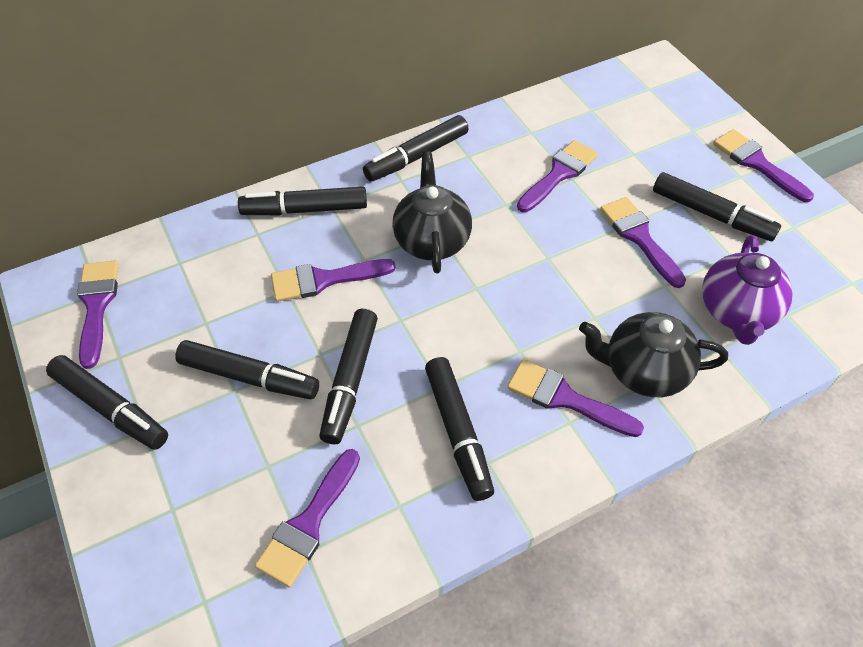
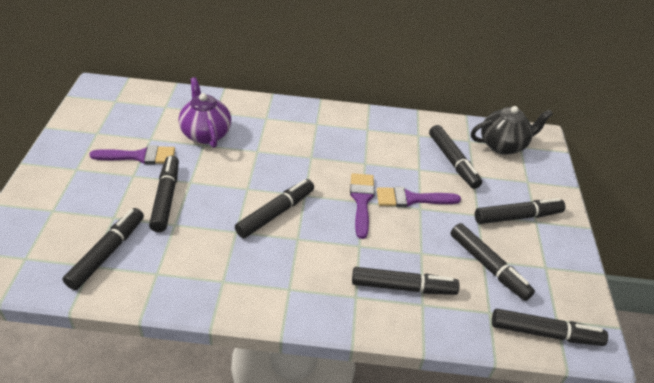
black marker: 7 -> 8
black teapot: 2 -> 1
purple brush: 7 -> 3

